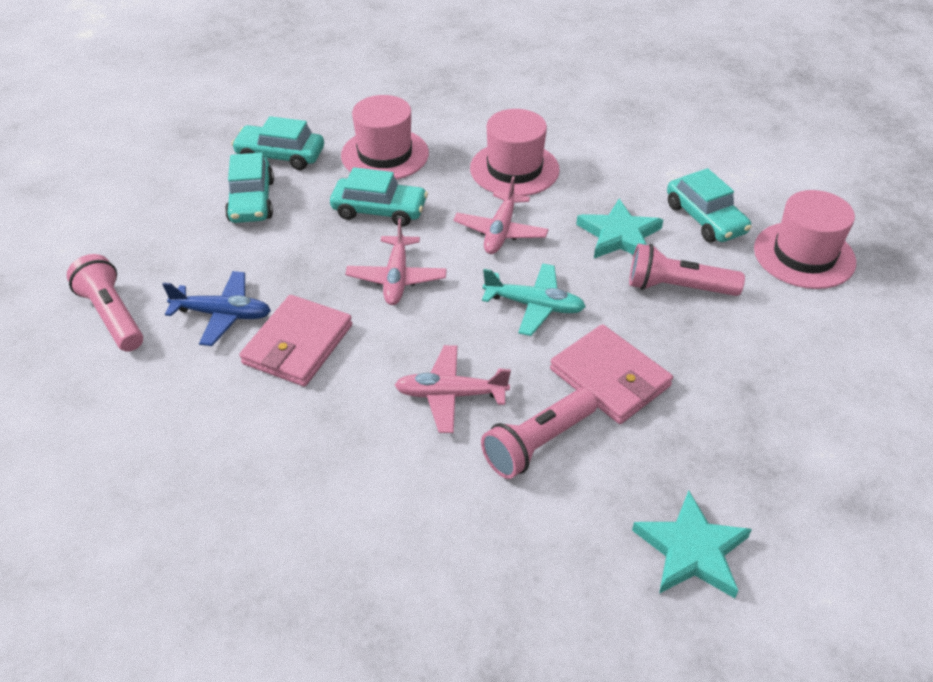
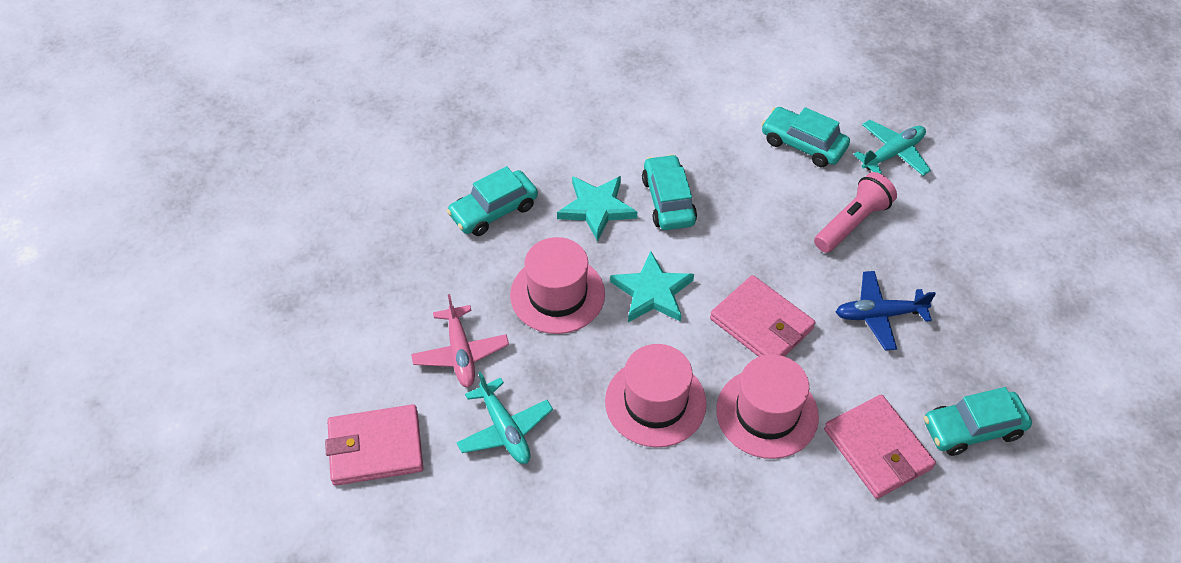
pink flashlight: 3 -> 1
pink plane: 3 -> 1
pink wallet: 2 -> 3
turquoise plane: 1 -> 2

